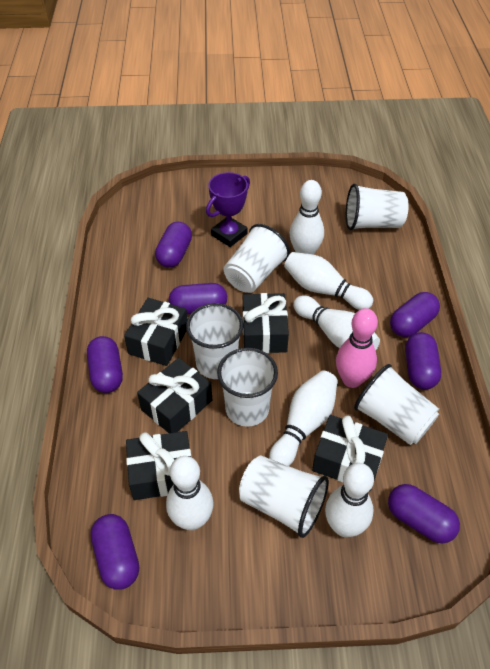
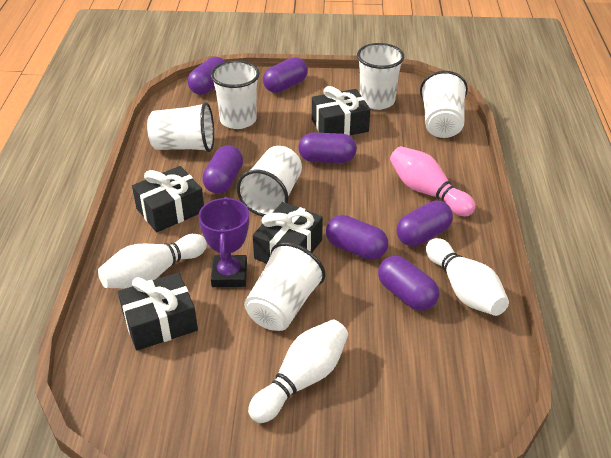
black gift: 5 -> 4
white bowling pin: 6 -> 3

